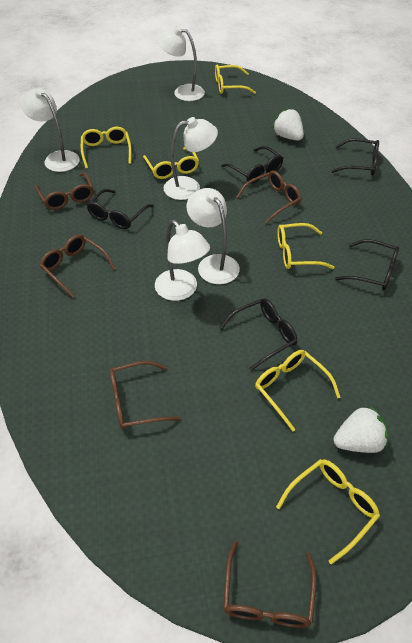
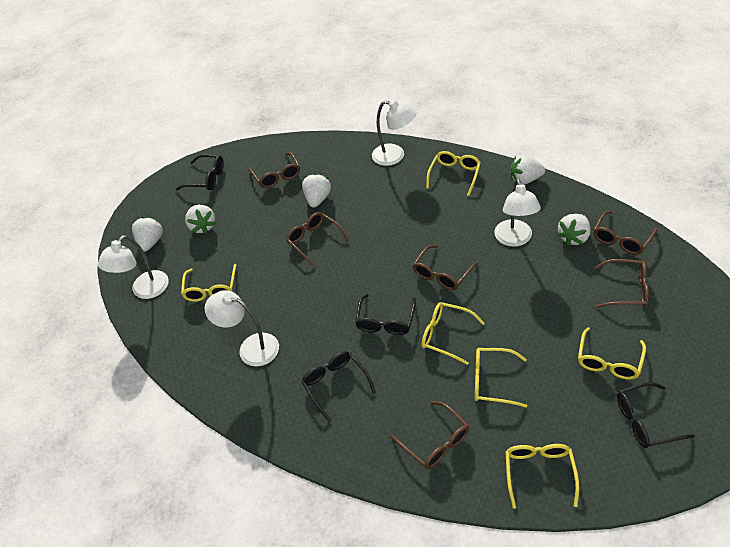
black glasses: 5 -> 4
brown glasses: 5 -> 6
white lamp: 5 -> 4
white strawberry: 2 -> 5

